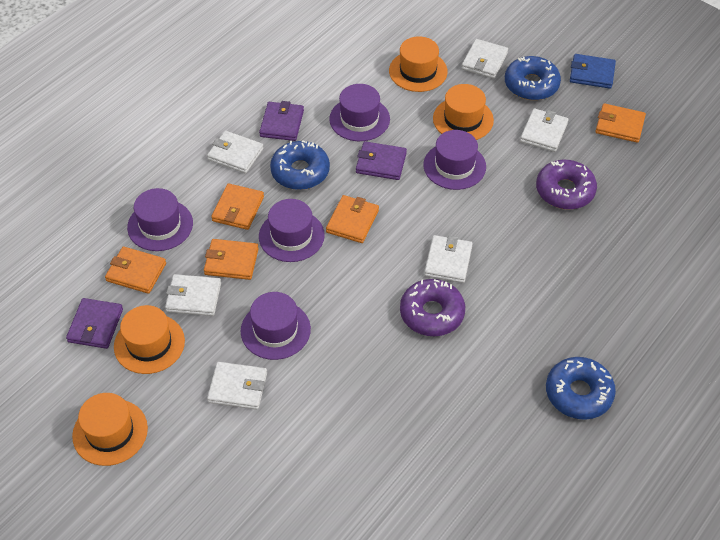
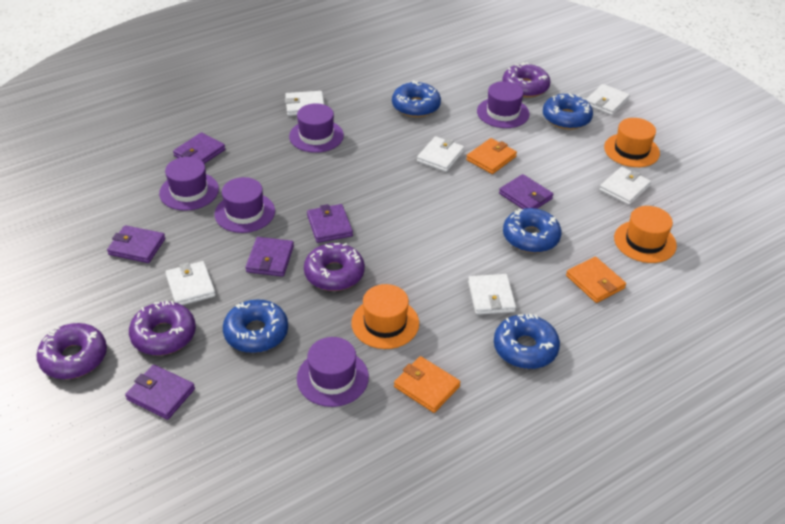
blue donut: 3 -> 5
blue wallet: 1 -> 0
orange hat: 4 -> 3
orange wallet: 5 -> 3
purple donut: 2 -> 4
purple wallet: 3 -> 6

